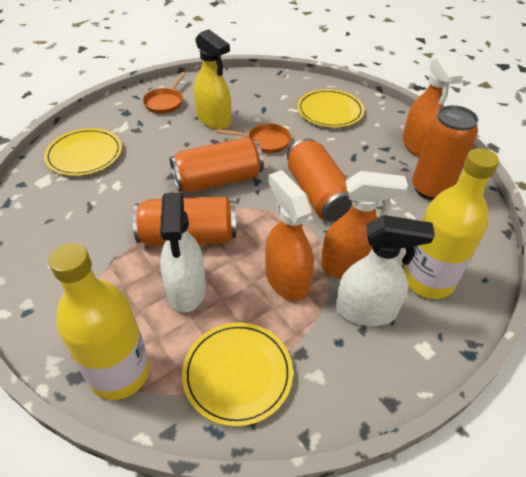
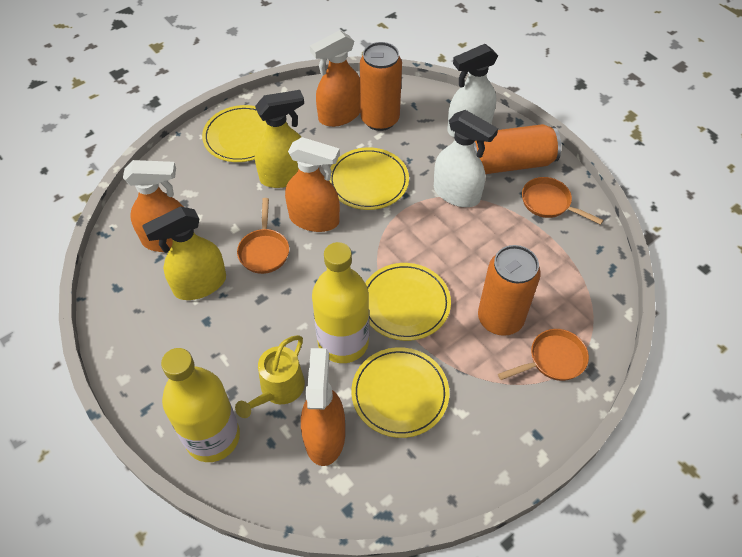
orange can: 4 -> 3
orange pan: 2 -> 3
orange spray bottle: 3 -> 4
yellow plate: 3 -> 4
yellow spray bottle: 1 -> 2
yellow watering can: 0 -> 1

